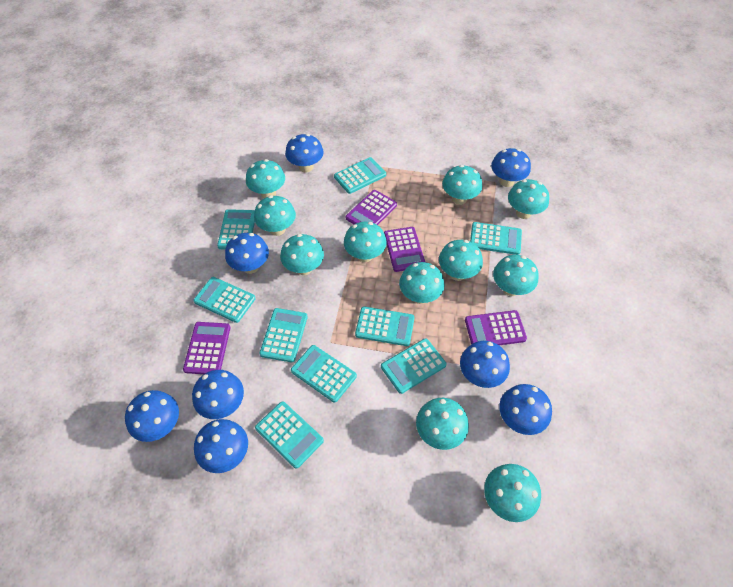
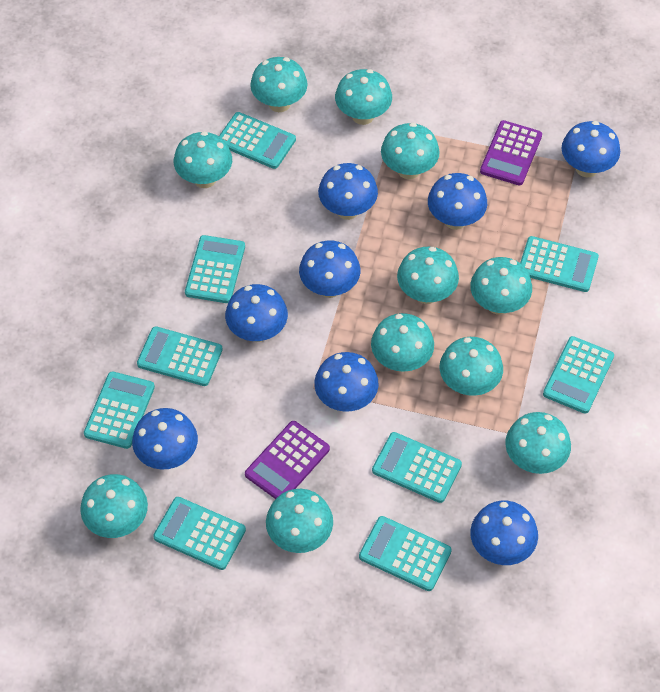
purple calculator: 4 -> 2

